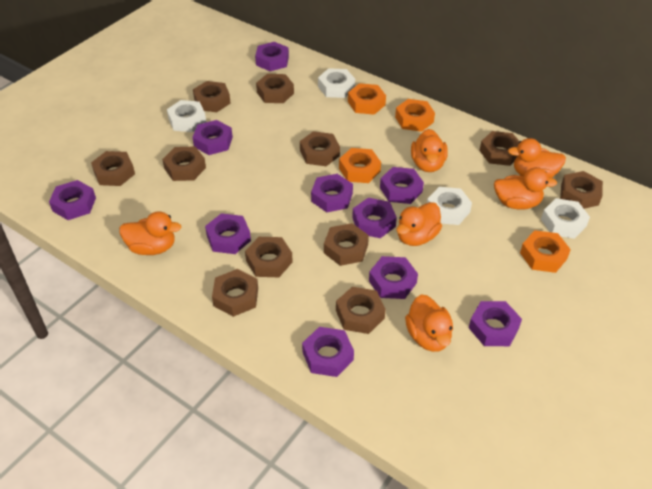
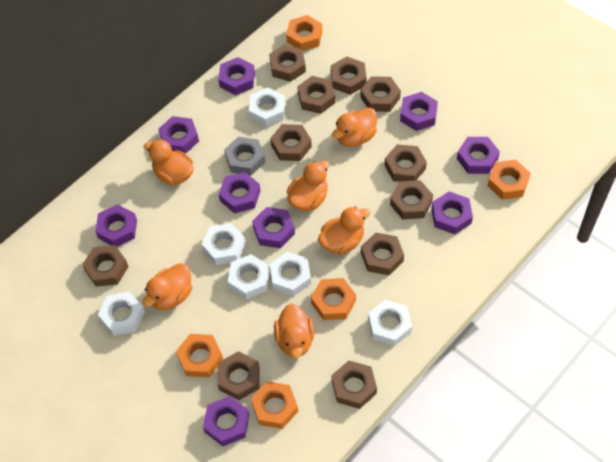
grey nut: 0 -> 1
orange nut: 4 -> 5
purple nut: 10 -> 9
white nut: 4 -> 6

